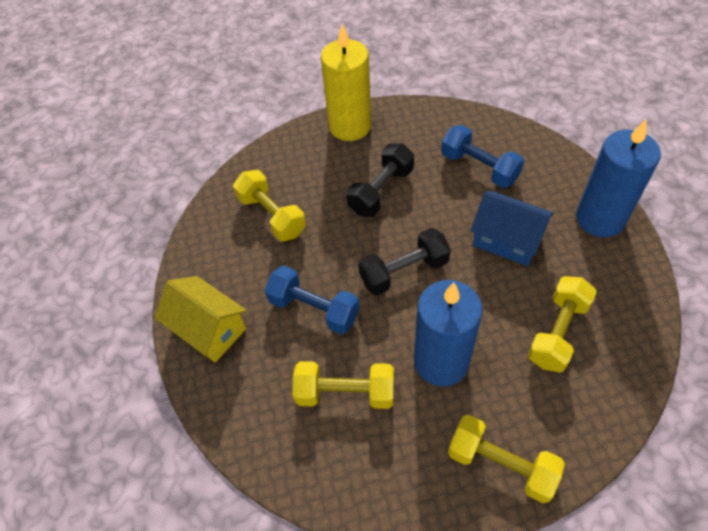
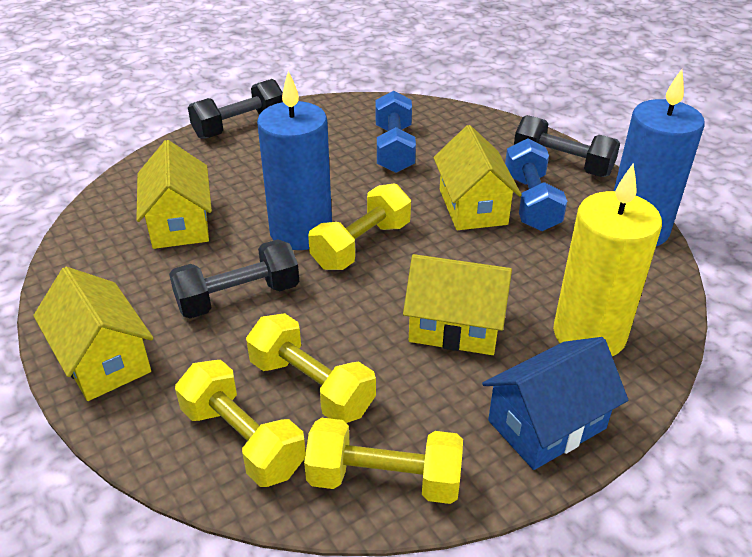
black dumbbell: 2 -> 3
yellow house: 1 -> 4

